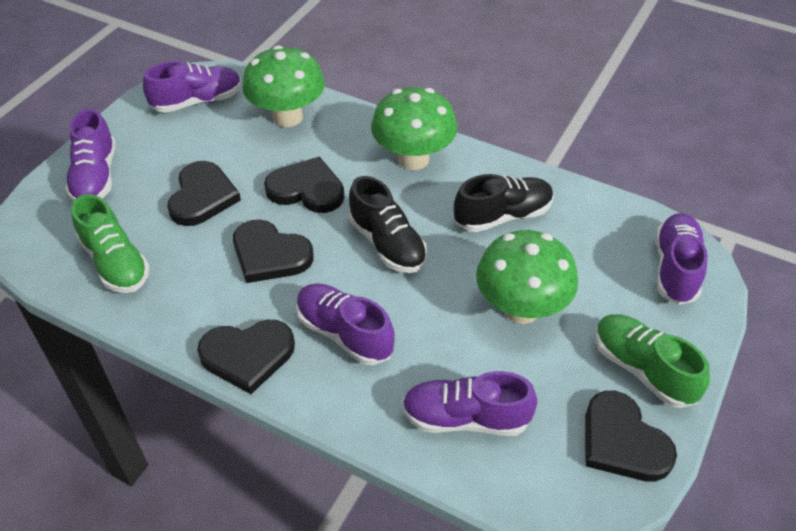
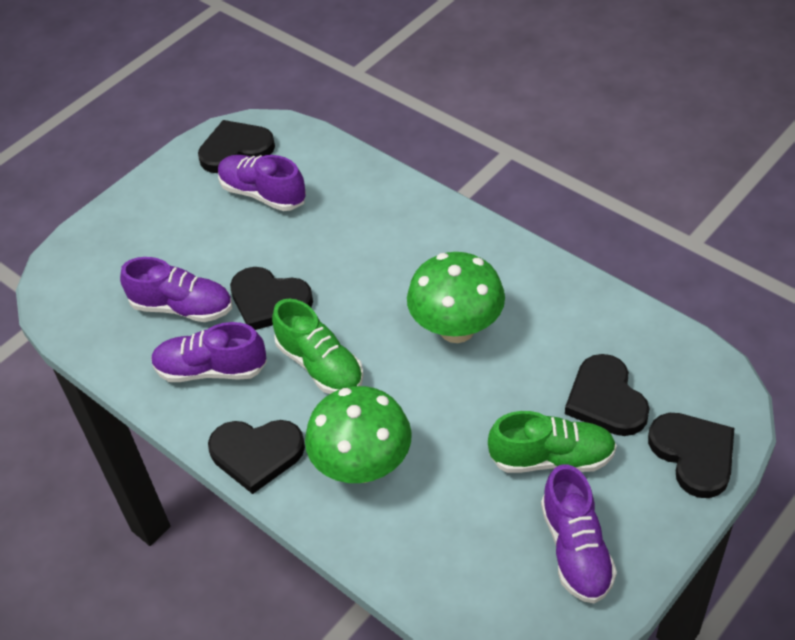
black shoe: 2 -> 0
green mushroom: 3 -> 2
purple shoe: 5 -> 4

